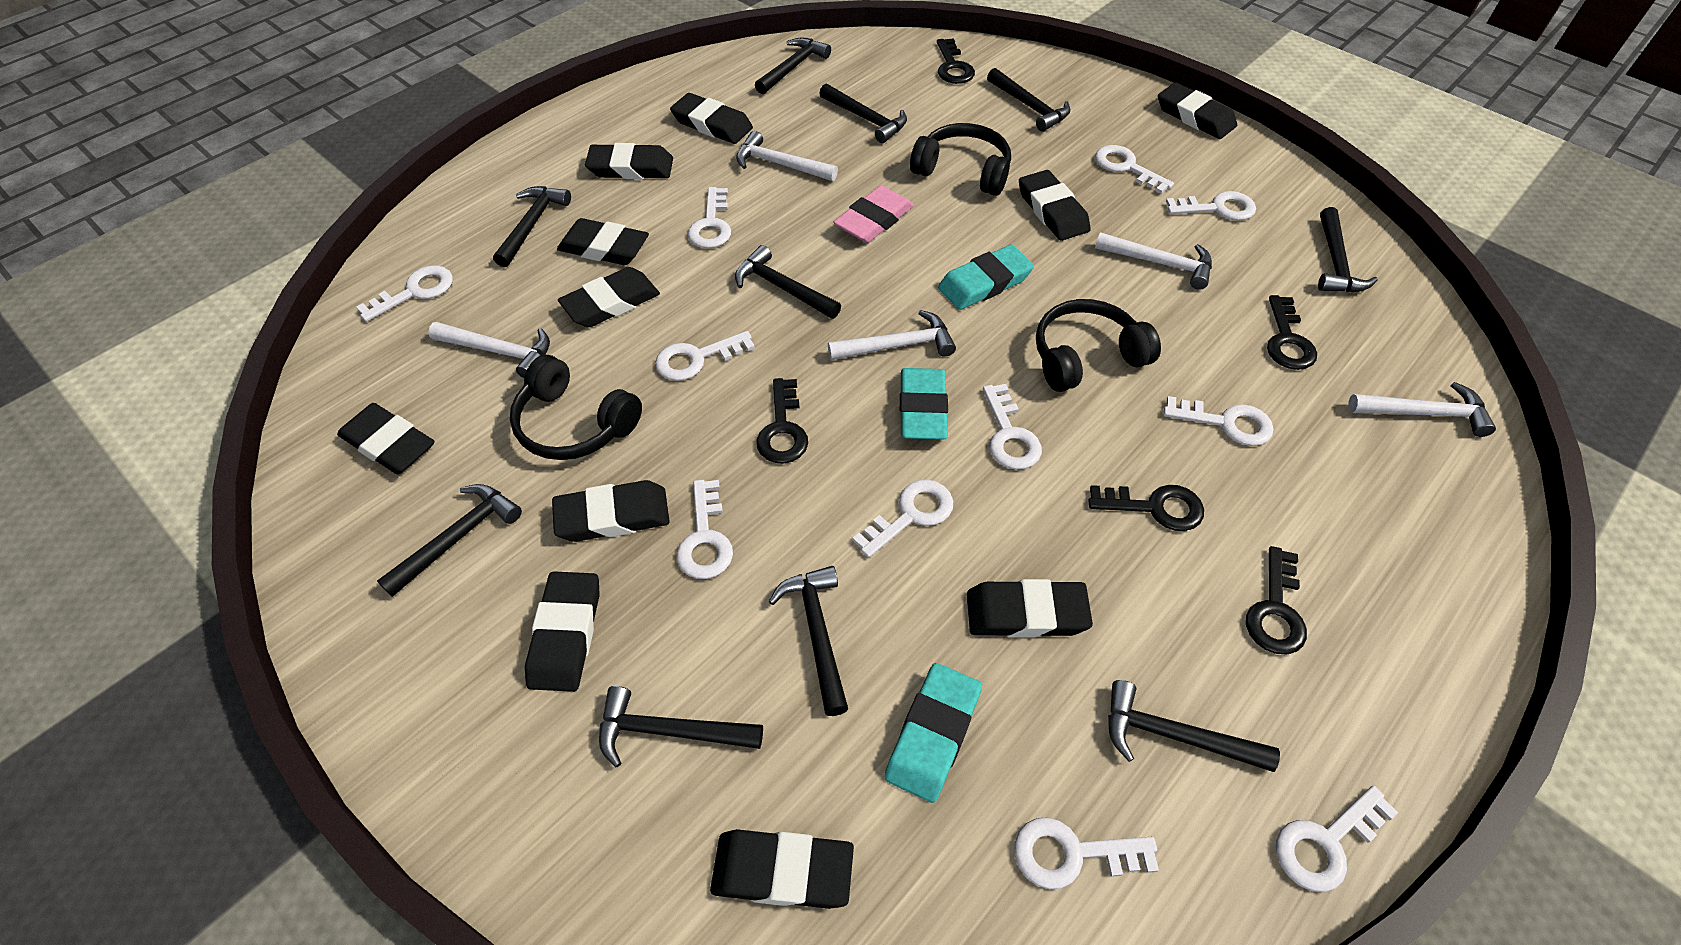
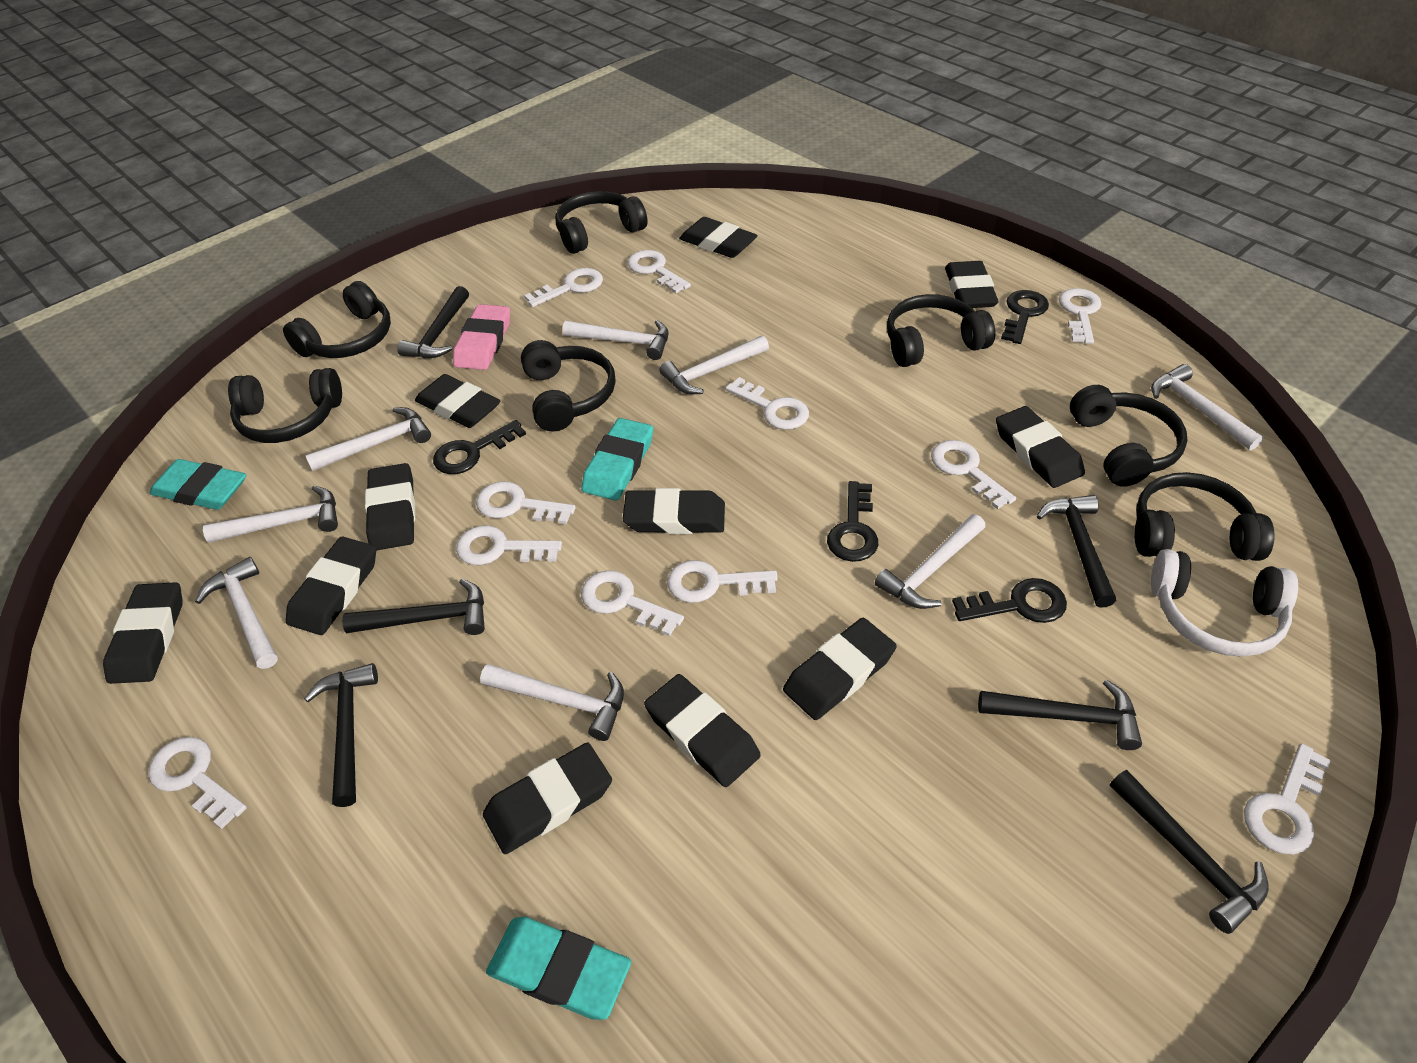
black hammer: 10 -> 6
black headphones: 3 -> 7
black key: 5 -> 4
white hammer: 5 -> 8
white headphones: 0 -> 1

